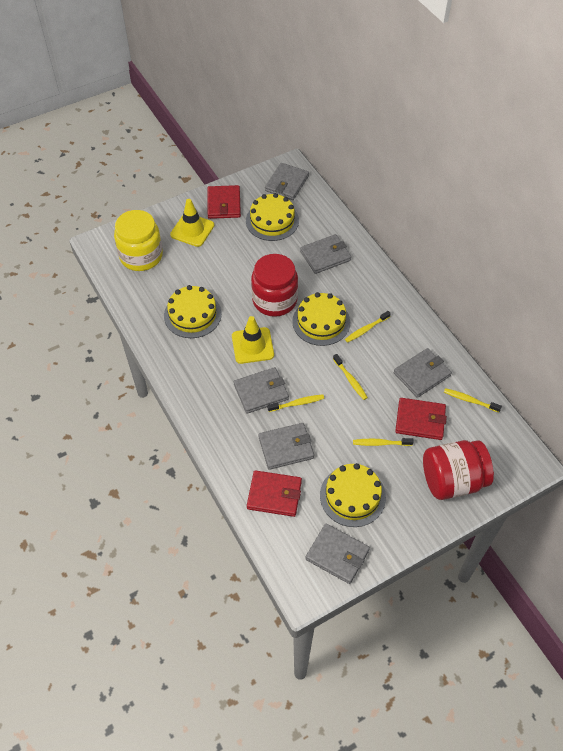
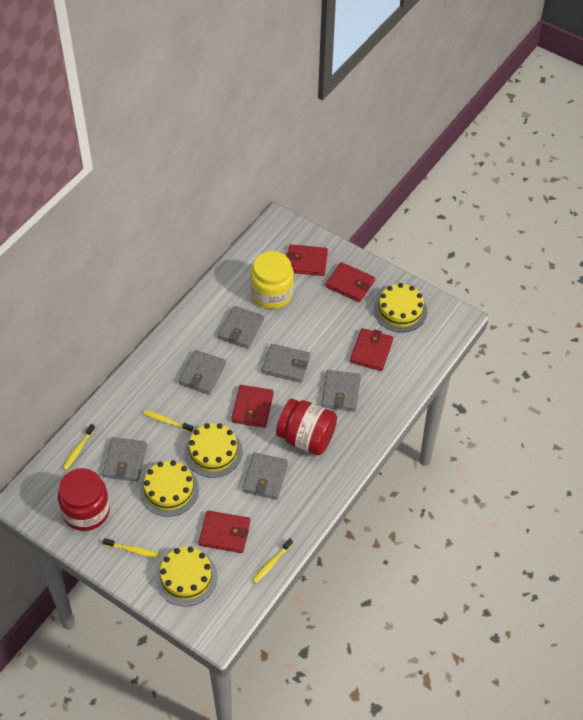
red wallet: 3 -> 5
yellow toothbrush: 5 -> 4
yellow traffic cone: 2 -> 0

